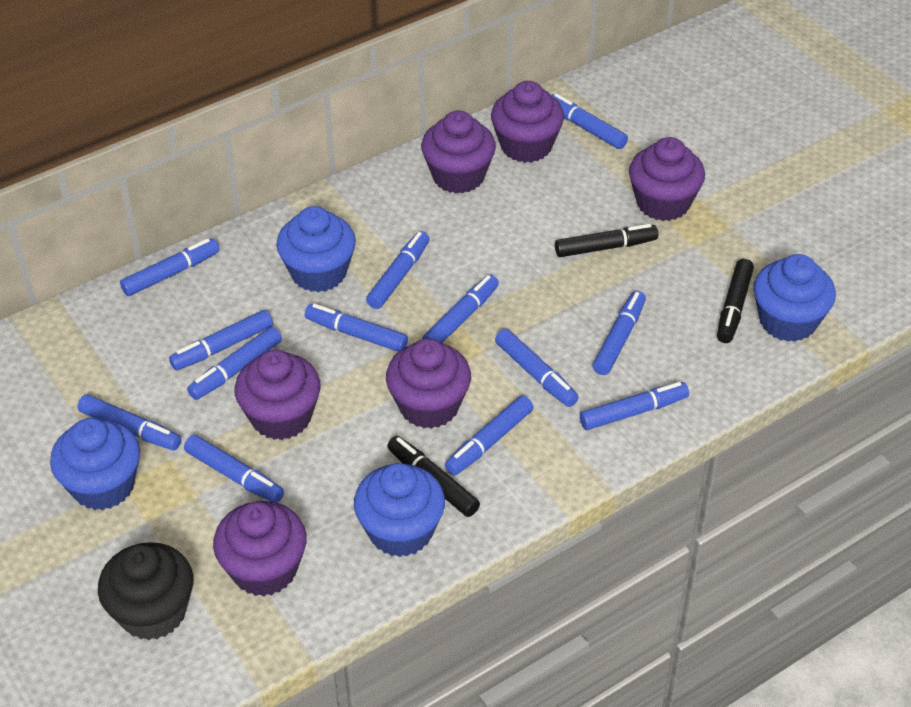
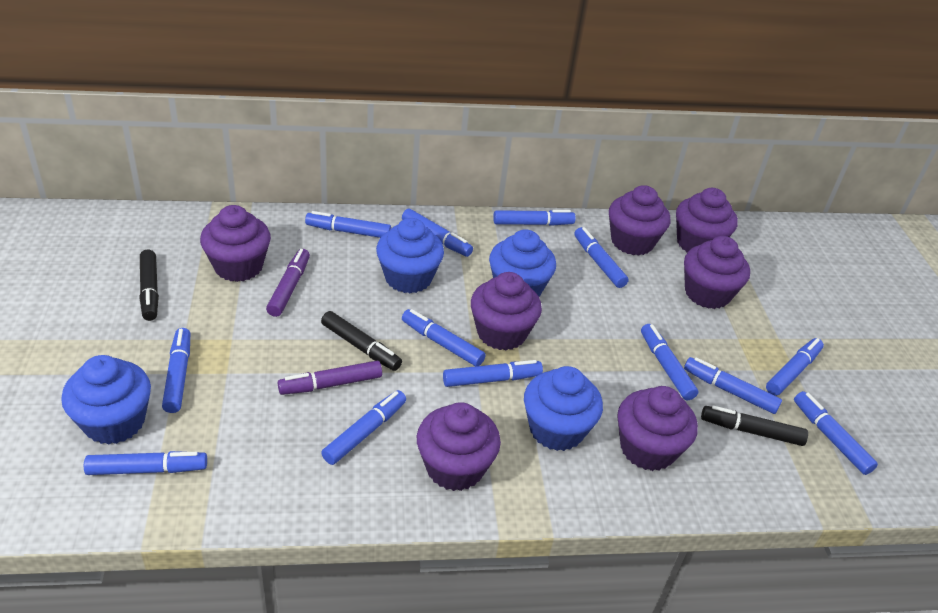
black cupcake: 1 -> 0
purple cupcake: 6 -> 7
purple marker: 0 -> 2

